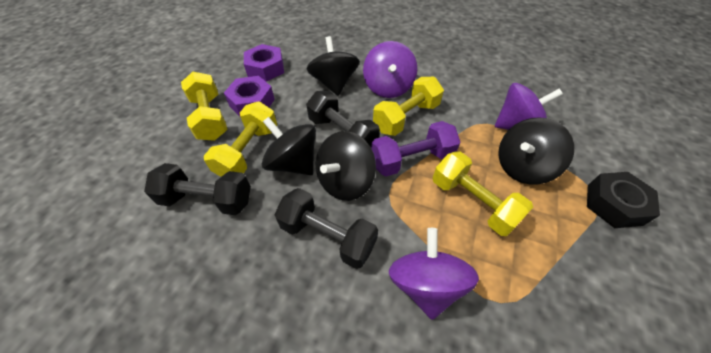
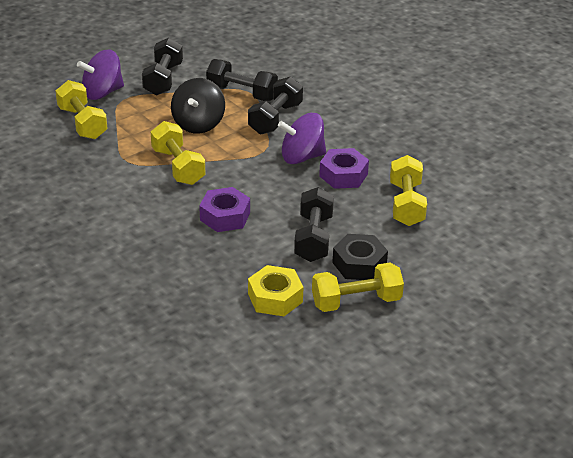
black dumbbell: 3 -> 4
black spinning top: 4 -> 1
purple dumbbell: 1 -> 0
purple spinning top: 3 -> 2
yellow nut: 0 -> 1

